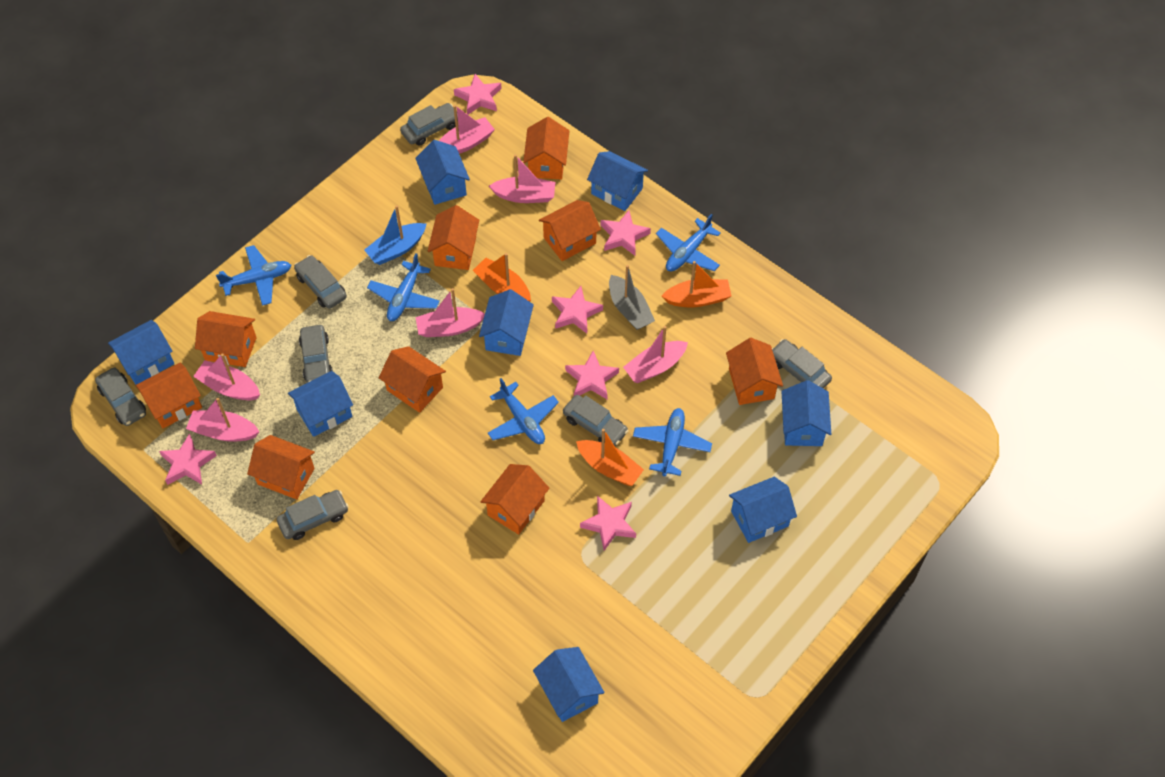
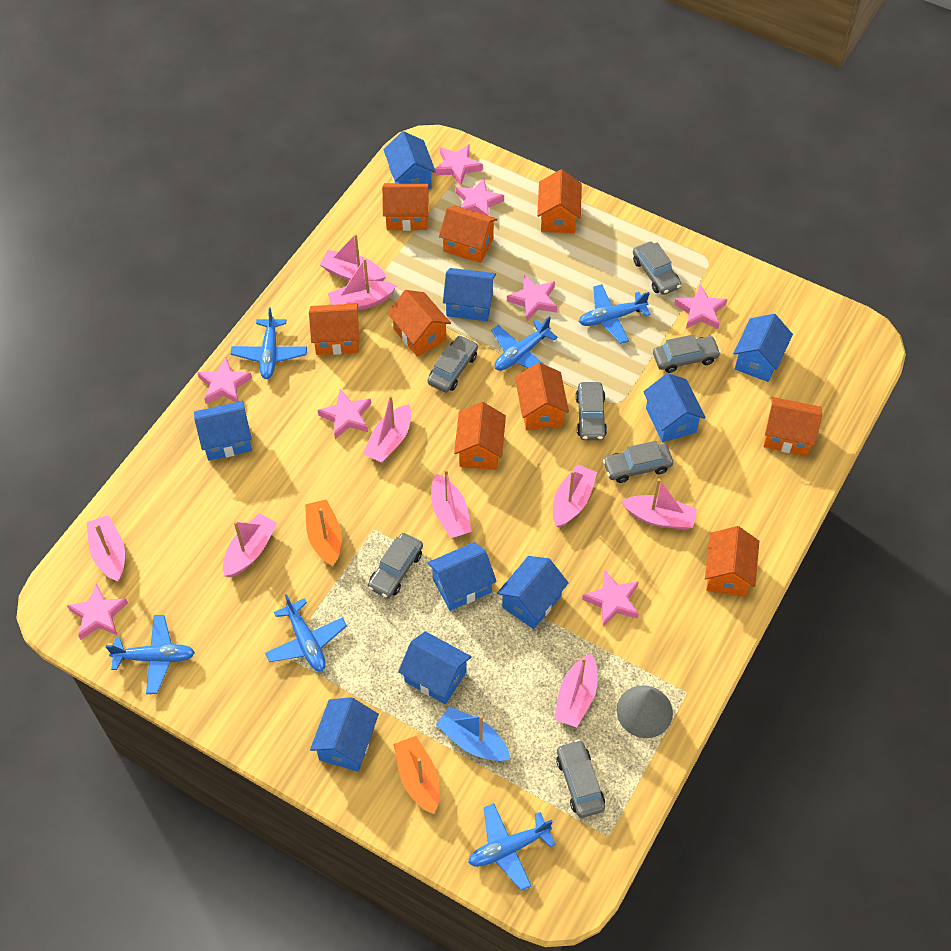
blue house: 8 -> 9
blue plane: 5 -> 6
grey boat: 1 -> 0
grey cone: 0 -> 1
orange boat: 3 -> 2
pink boat: 6 -> 9
pink star: 6 -> 8

